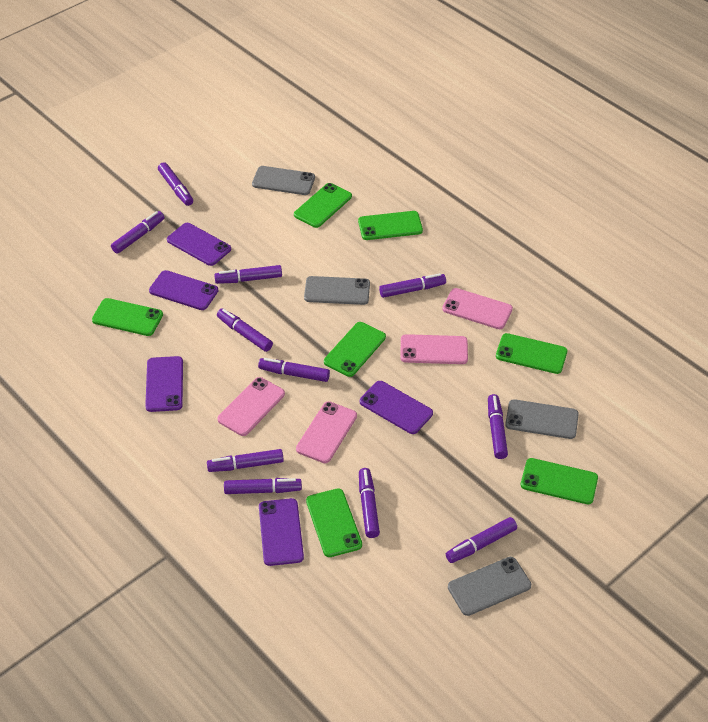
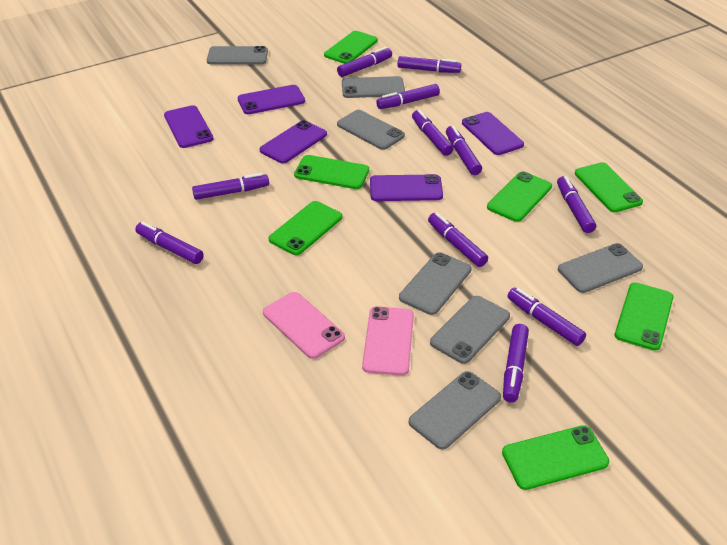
grey phone: 4 -> 7
pink phone: 4 -> 2

